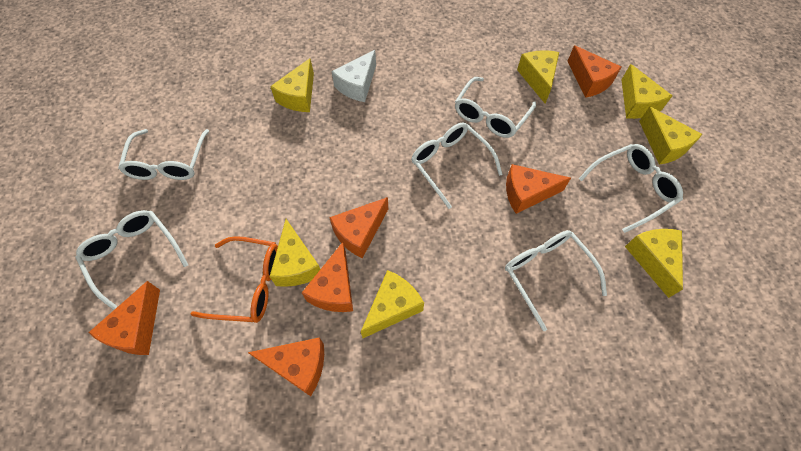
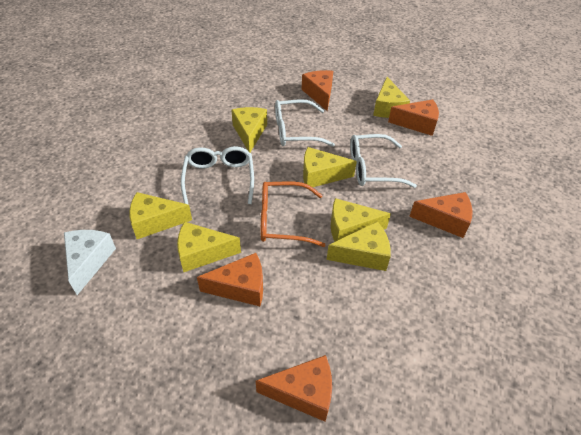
orange cheese: 6 -> 5
white glasses: 6 -> 3

